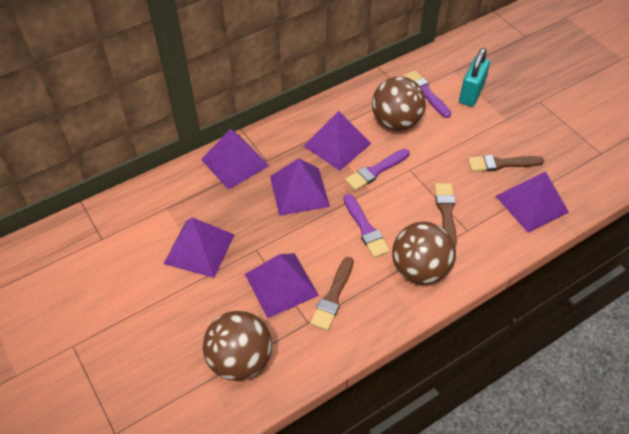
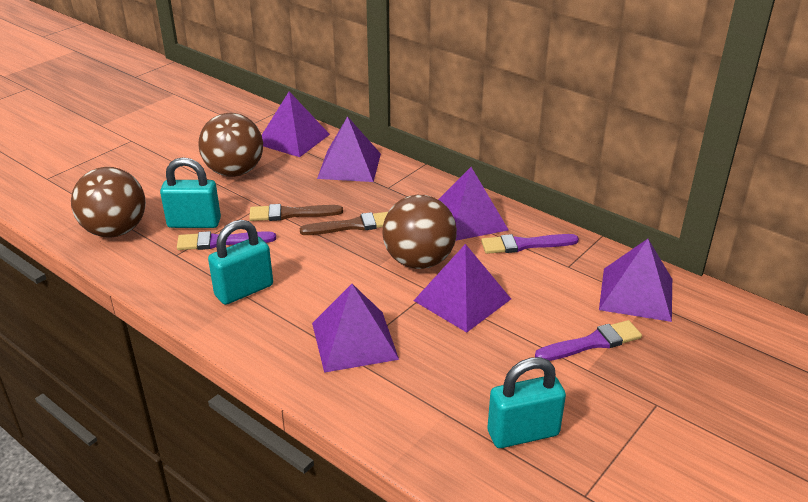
brown brush: 3 -> 2
turquoise padlock: 1 -> 3

